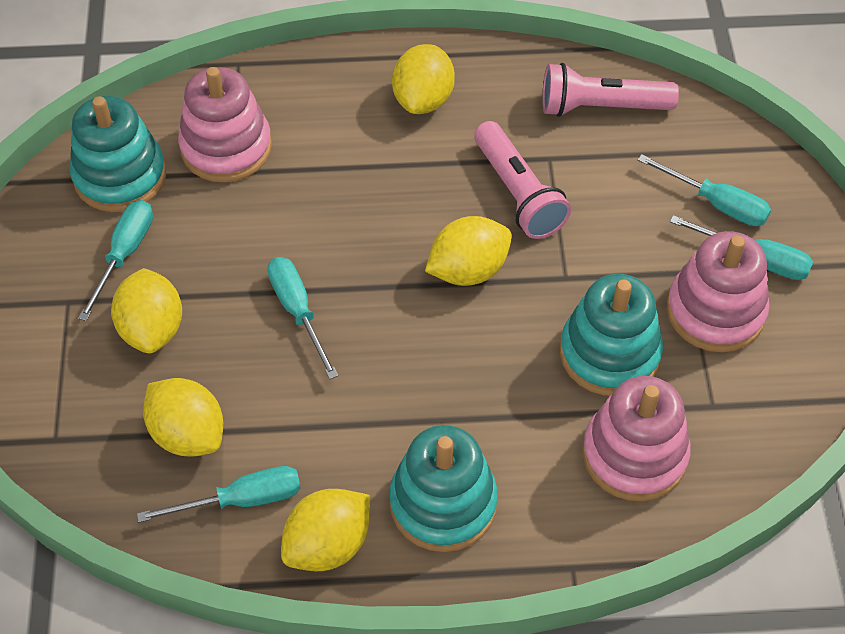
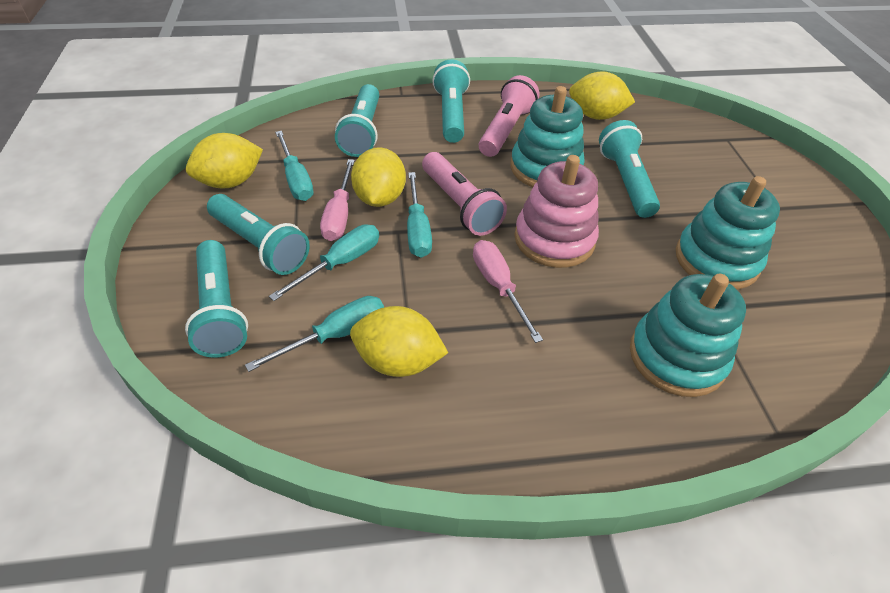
pink screwdriver: 0 -> 2
pink stacking toy: 3 -> 1
turquoise flashlight: 0 -> 5
turquoise screwdriver: 5 -> 4
yellow lemon: 5 -> 4

